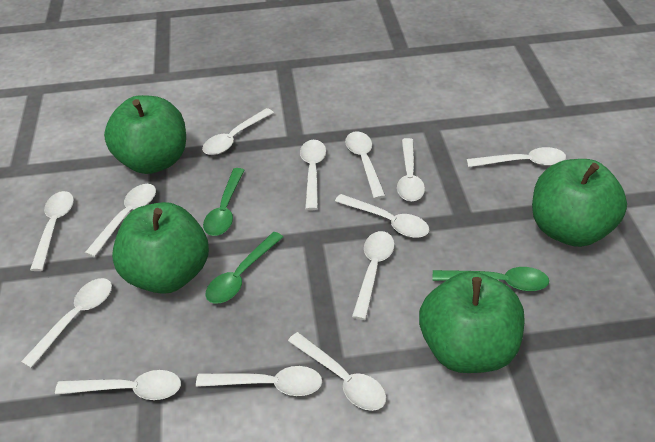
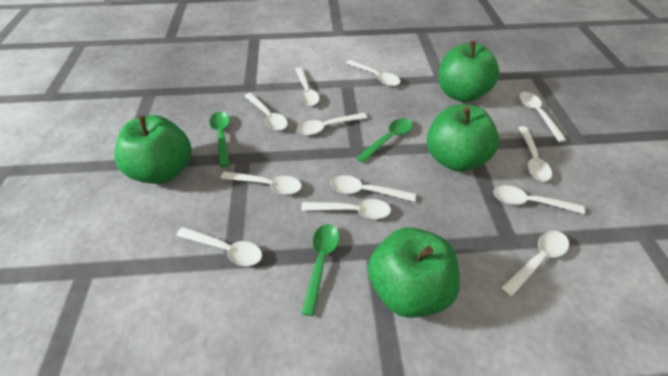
white spoon: 13 -> 12

